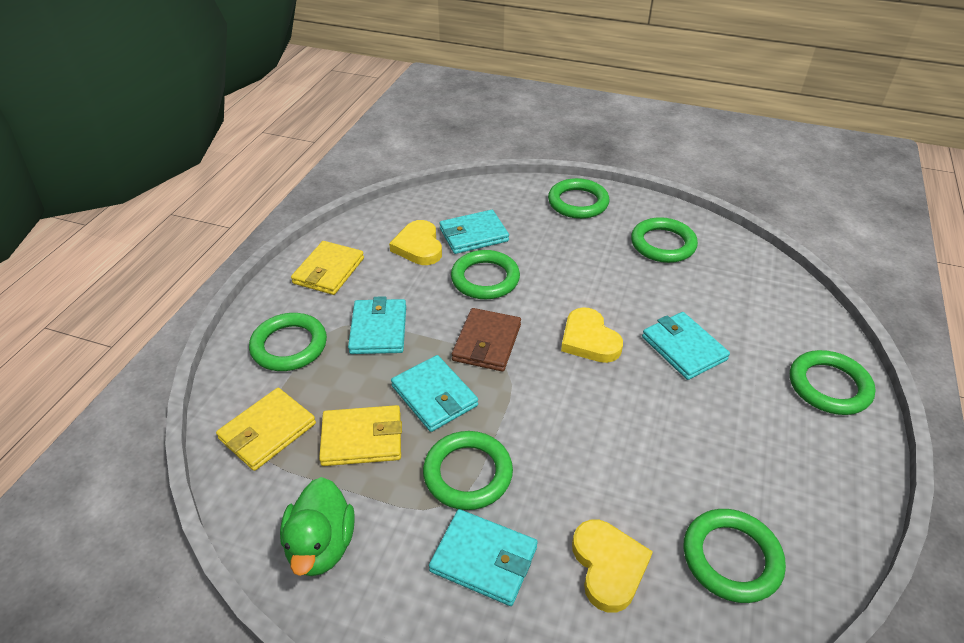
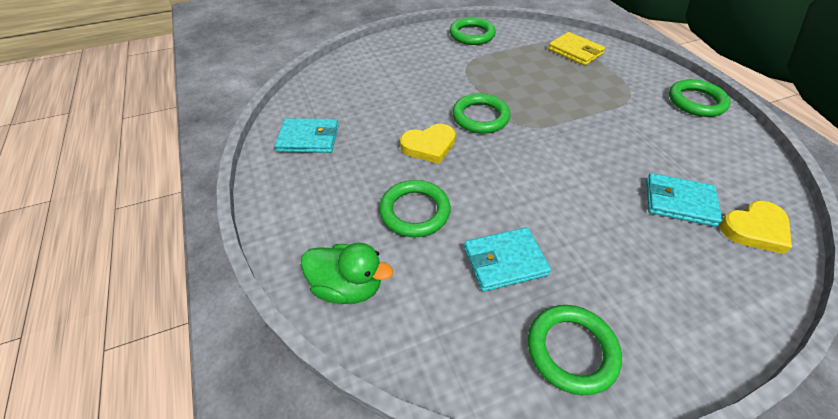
brown wallet: 1 -> 0
green ring: 7 -> 5
turquoise wallet: 5 -> 3
yellow heart: 3 -> 2
yellow wallet: 3 -> 1

